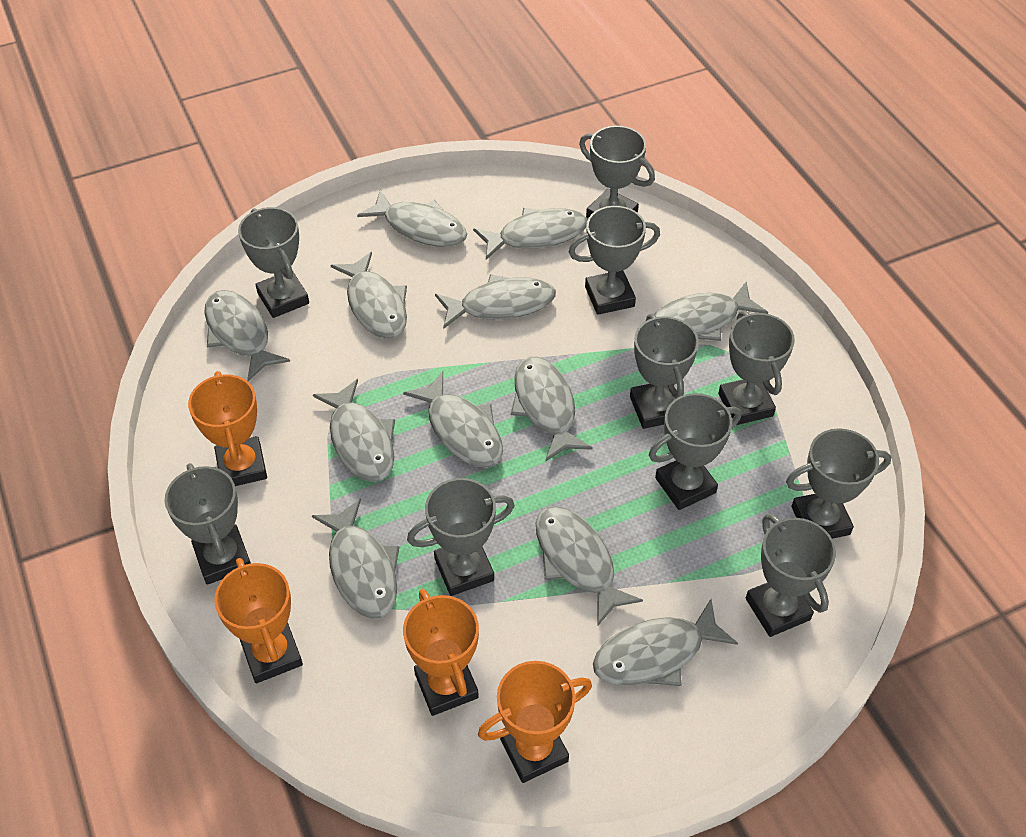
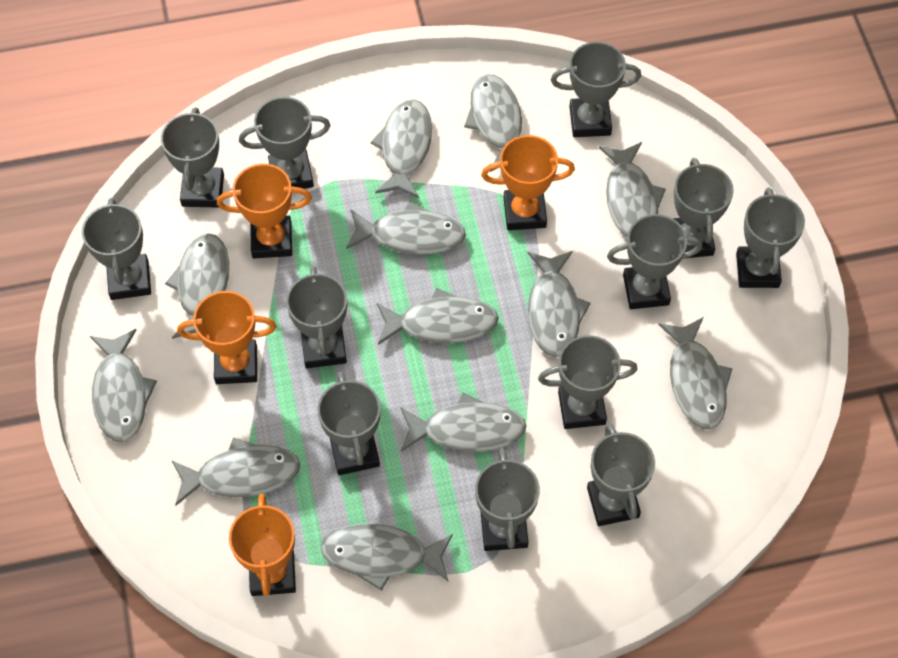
grey trophy: 10 -> 12

